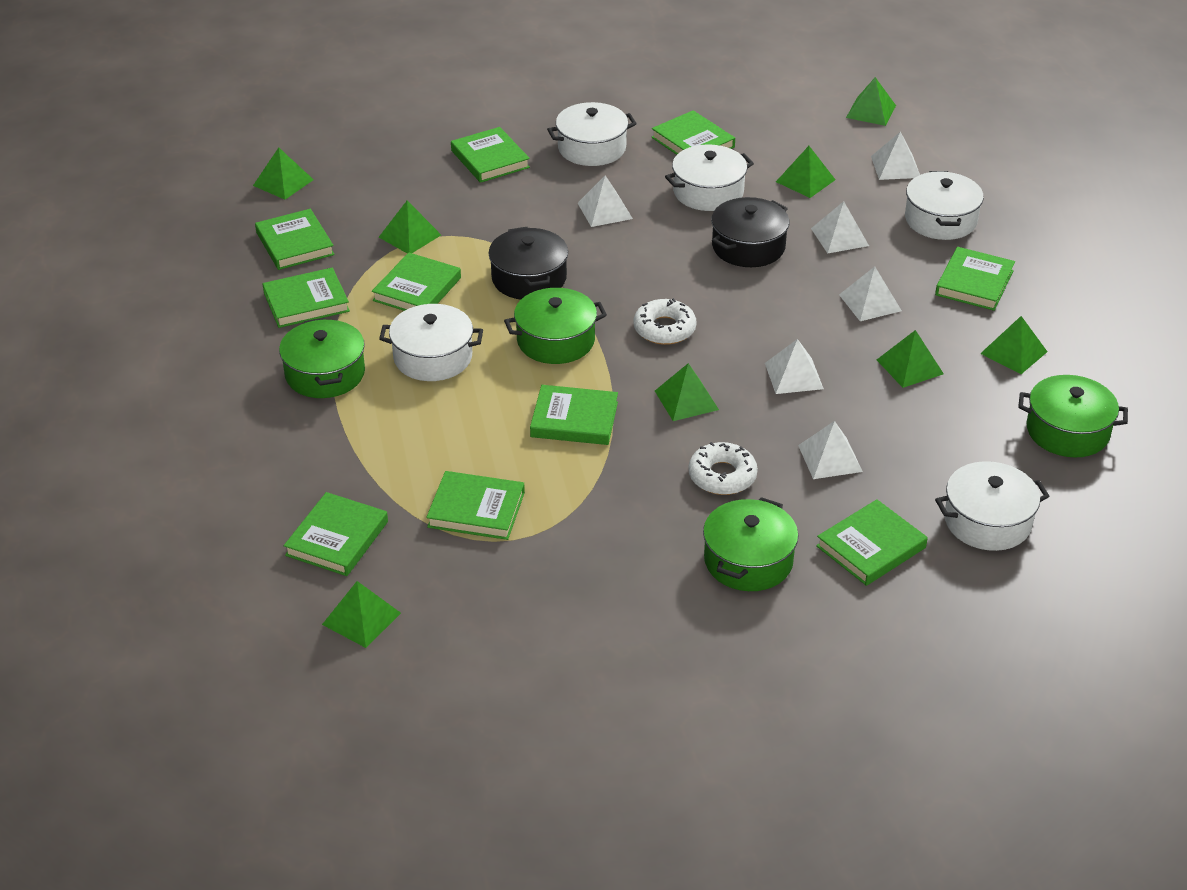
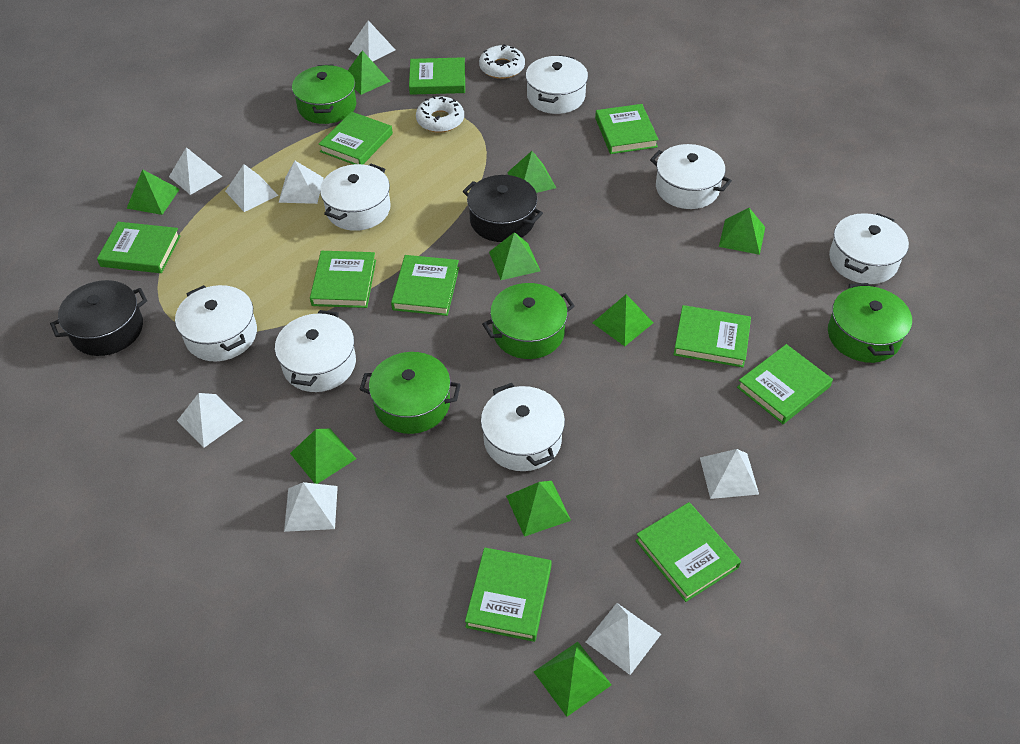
green pyramid: 8 -> 9
white pot: 5 -> 7
white pyramid: 6 -> 8

